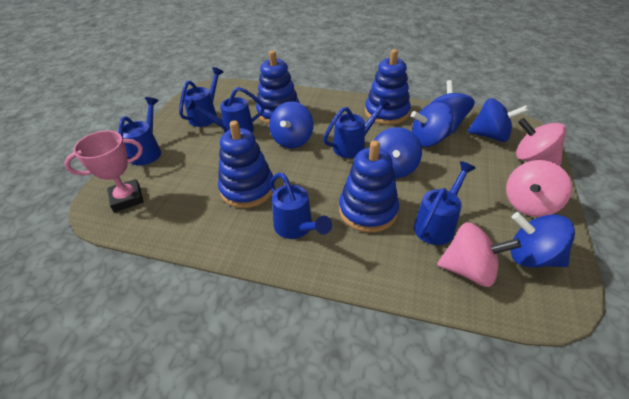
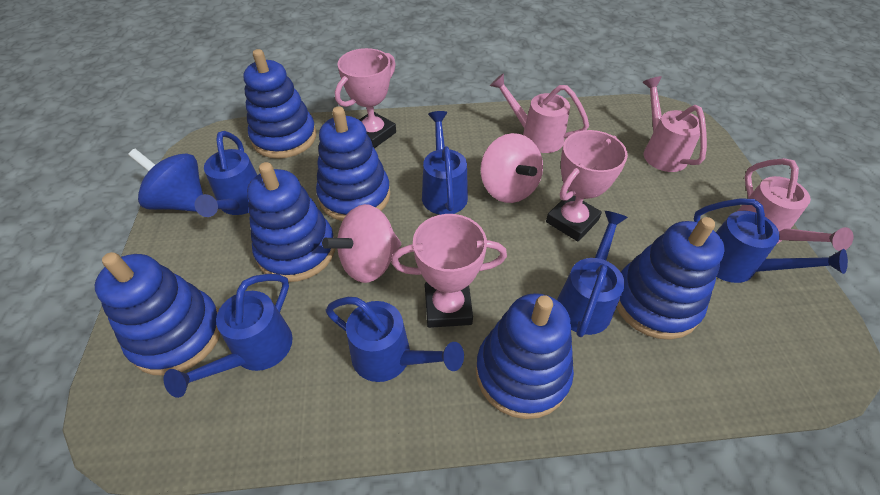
blue spinning top: 6 -> 1
blue stacking toy: 4 -> 6
pink spinning top: 3 -> 2
pink trophy: 1 -> 3
pink watering can: 0 -> 3

